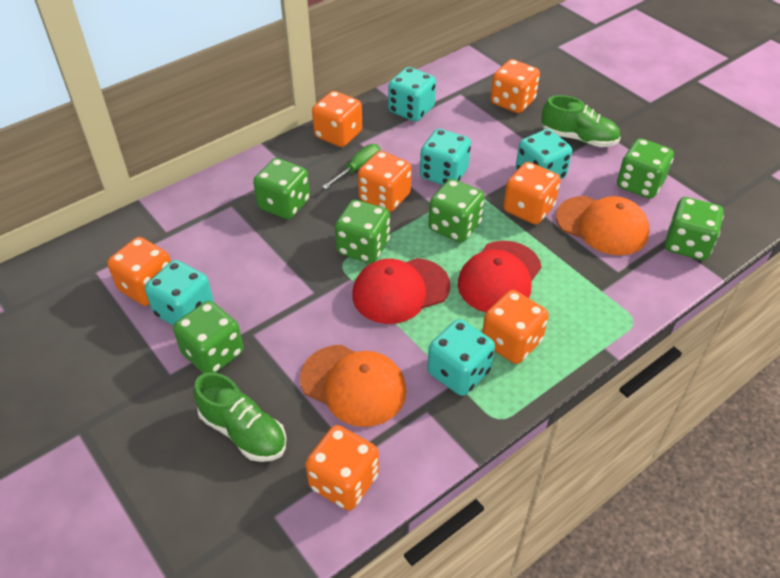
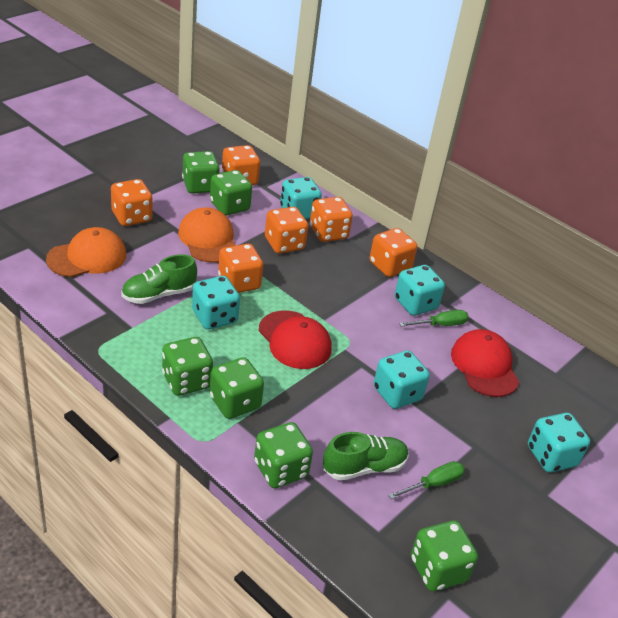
green screwdriver: 1 -> 2
orange dice: 7 -> 6

